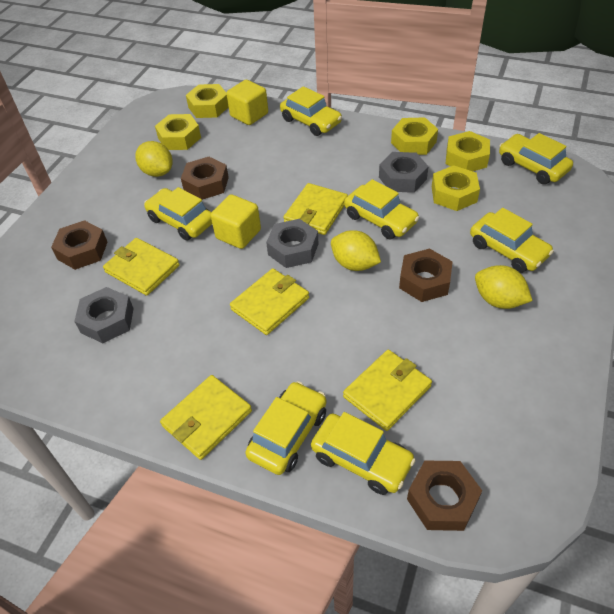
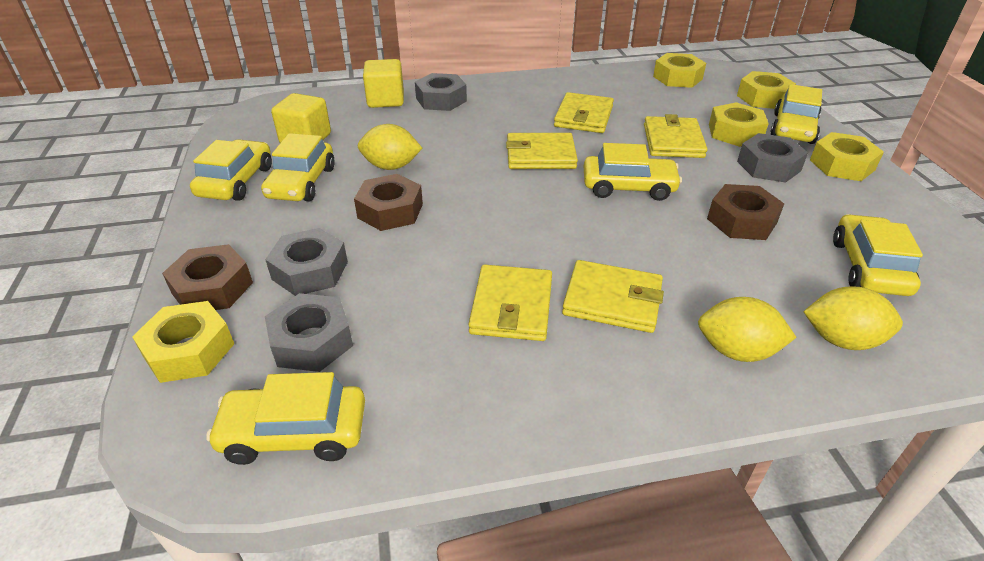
brown nut: 4 -> 3
grey nut: 3 -> 4
yellow car: 7 -> 6

